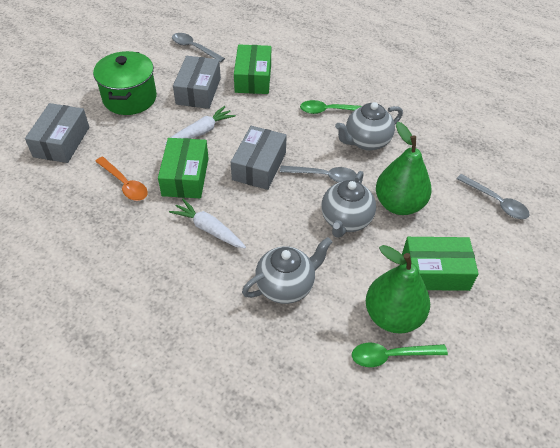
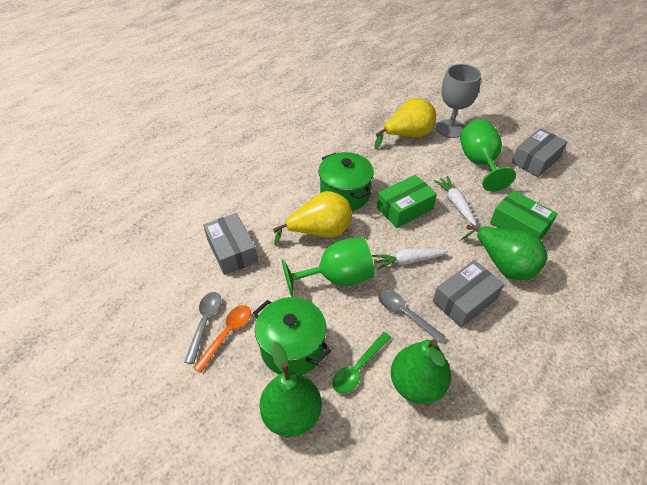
green box: 3 -> 2
green goblet: 0 -> 2
green pear: 2 -> 3
green pot: 1 -> 2
green spoon: 2 -> 1
grey goblet: 0 -> 1
grey spoon: 3 -> 2
grey teapot: 3 -> 0
yellow pear: 0 -> 2

